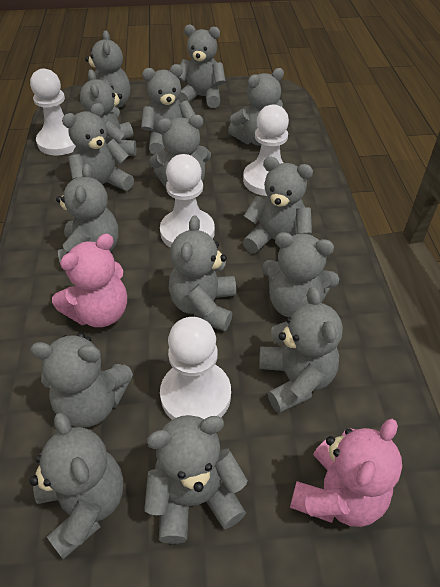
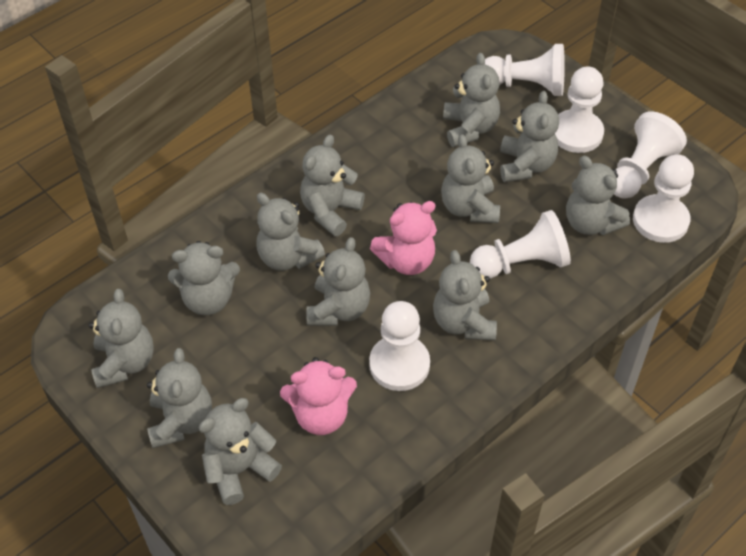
grey teddy bear: 15 -> 12
white pawn: 4 -> 6

